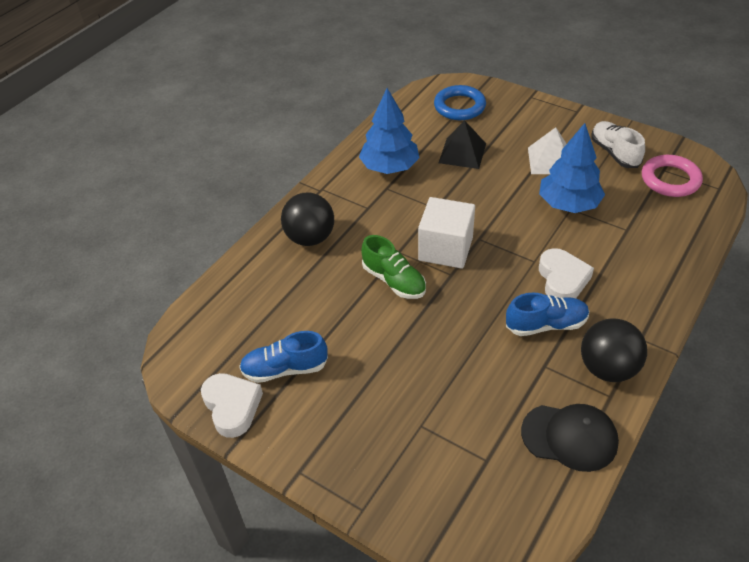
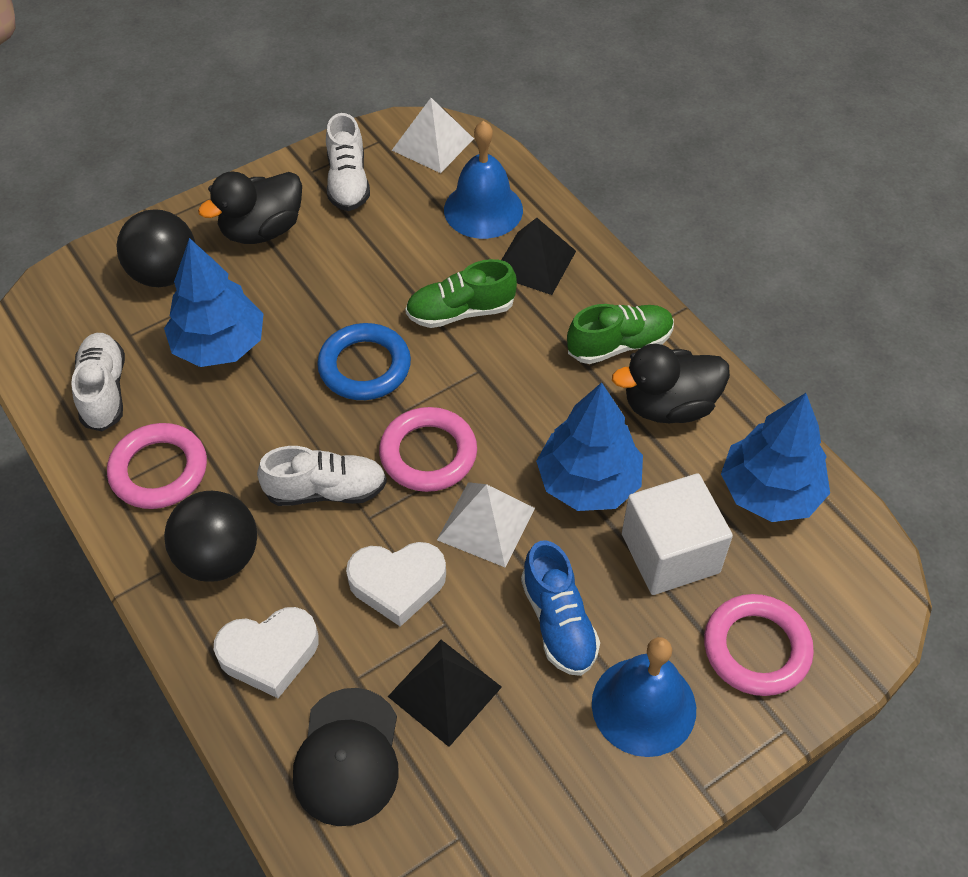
black duck: 0 -> 2
black pyramid: 1 -> 2
blue bell: 0 -> 2
blue shoe: 2 -> 1
blue tree: 2 -> 3
green shoe: 1 -> 2
pink ring: 1 -> 3
white pyramid: 1 -> 2
white shoe: 1 -> 3

